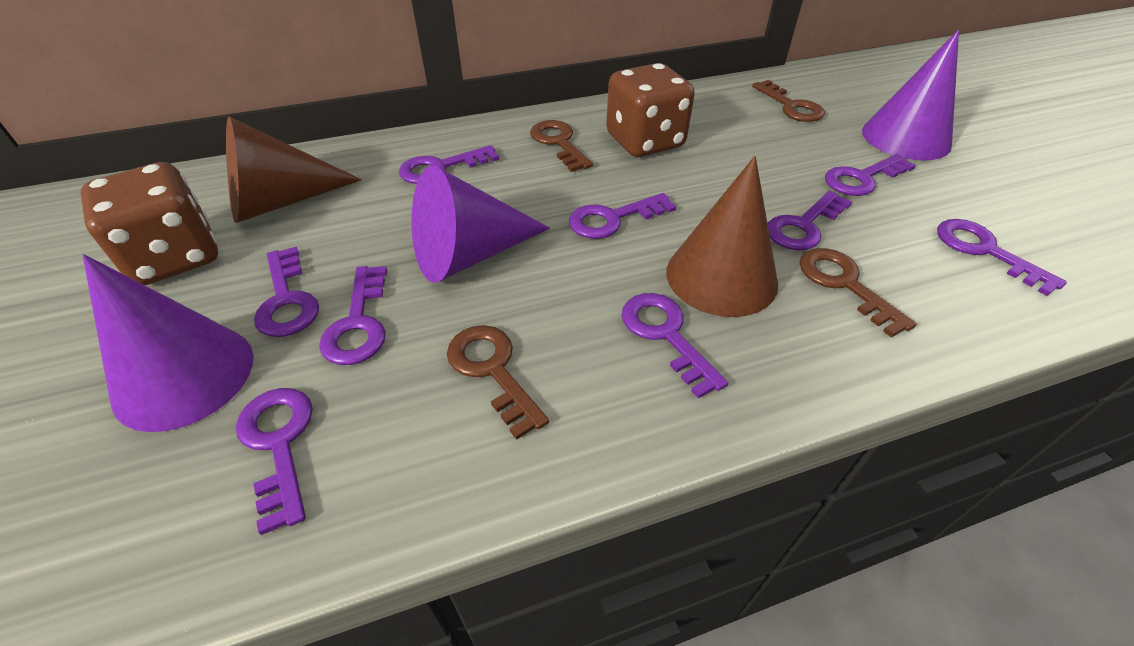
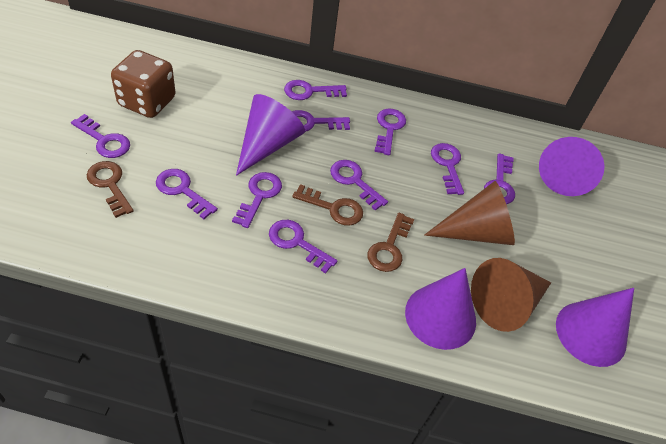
brown dice: 2 -> 1
brown key: 4 -> 3
purple cone: 3 -> 4
purple key: 9 -> 10

